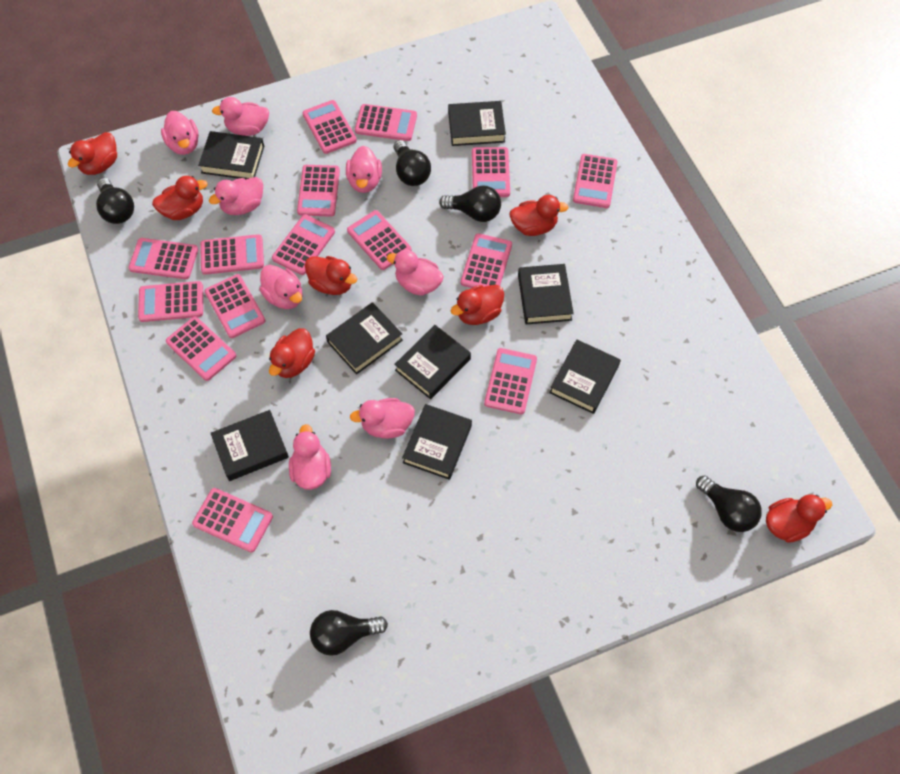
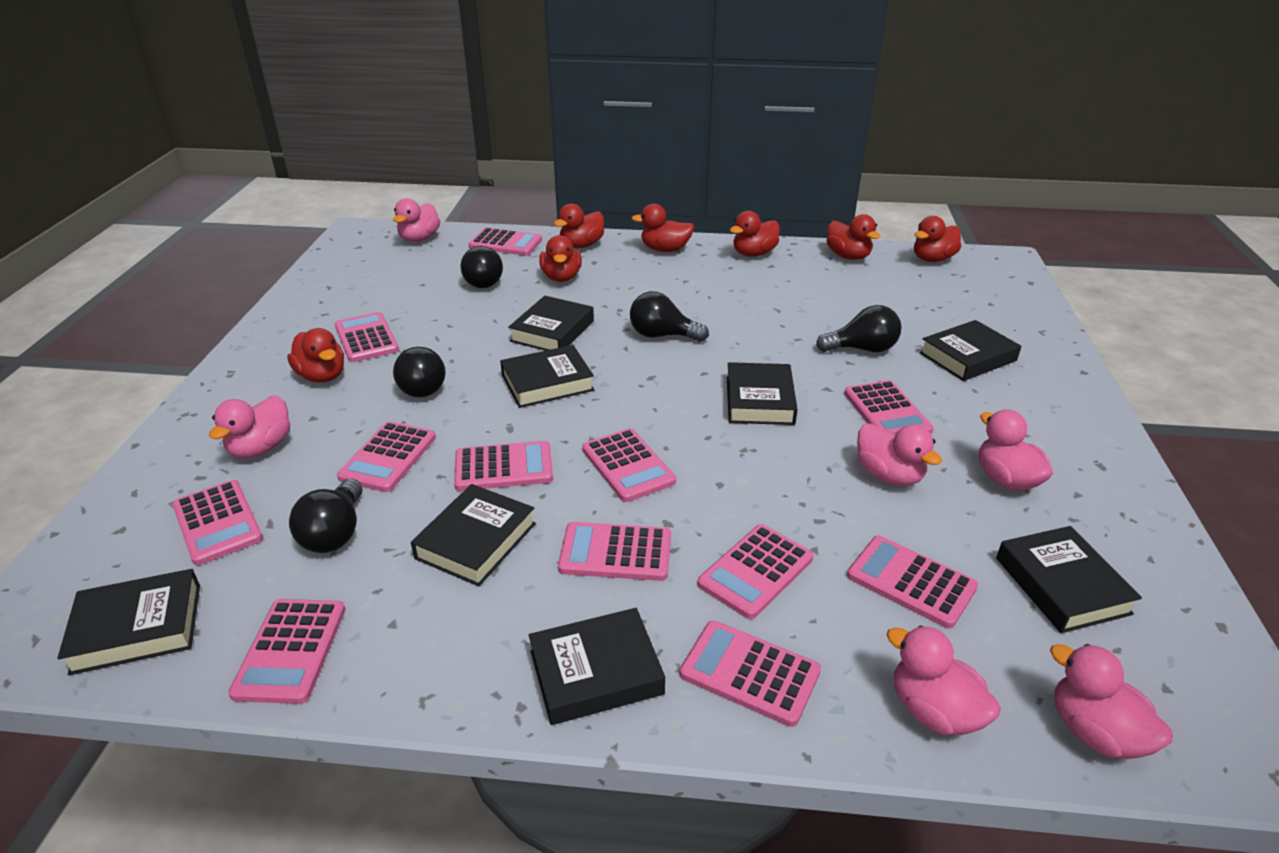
pink calculator: 15 -> 12
pink duck: 8 -> 6

